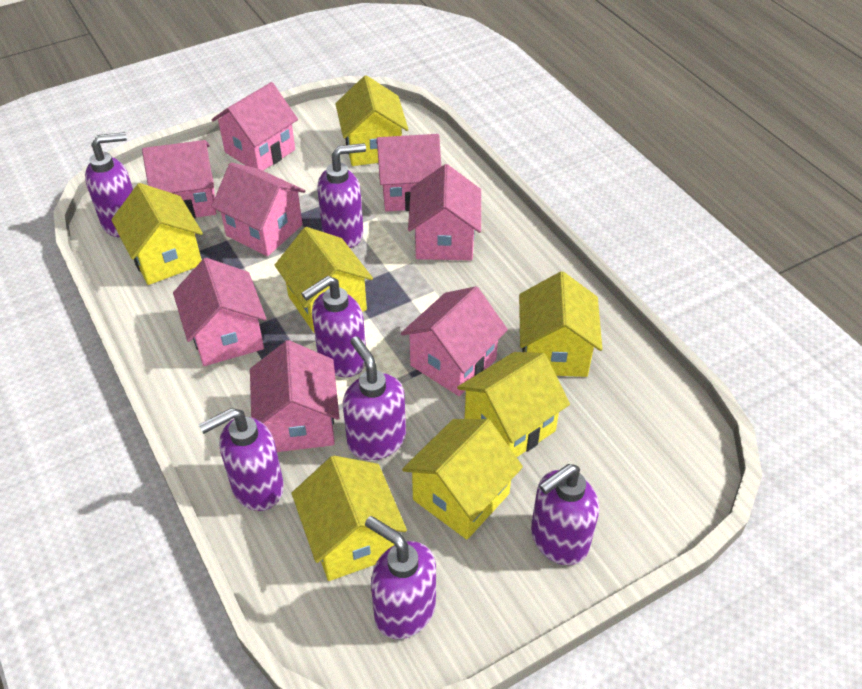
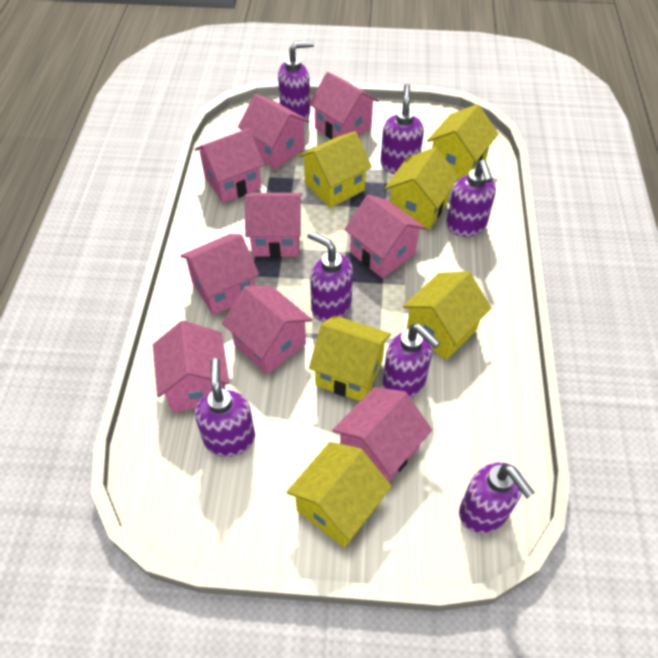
pink house: 8 -> 9
yellow house: 7 -> 6

